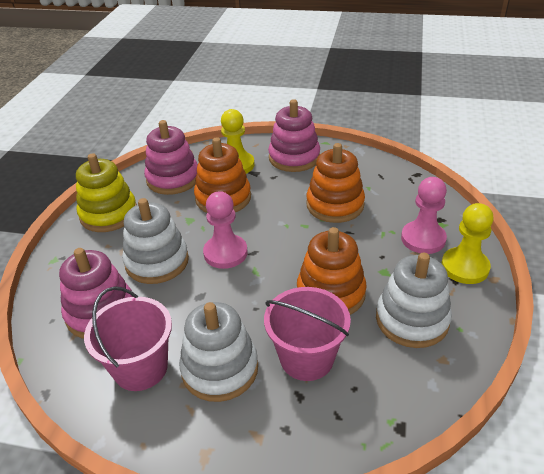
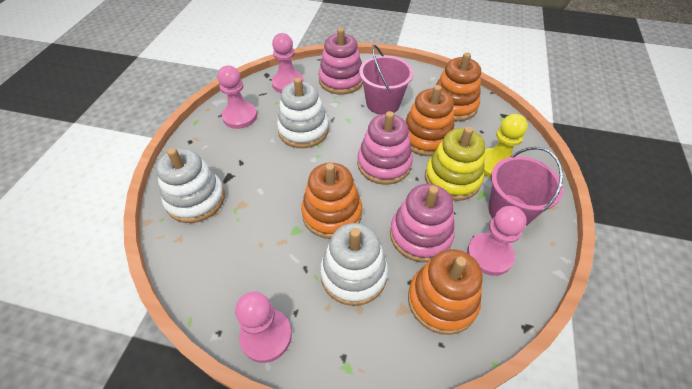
orange stacking toy: 3 -> 4
pink pawn: 2 -> 4
yellow pawn: 2 -> 1

